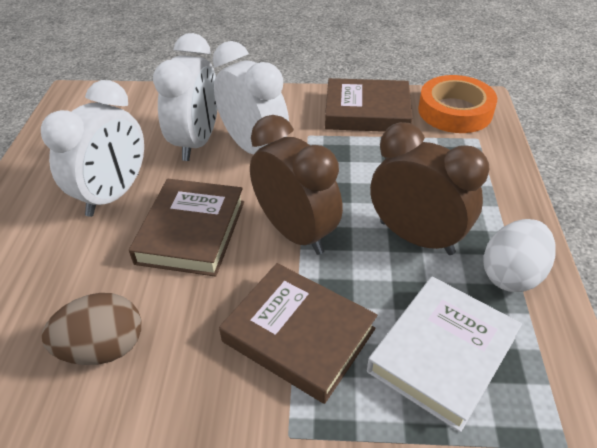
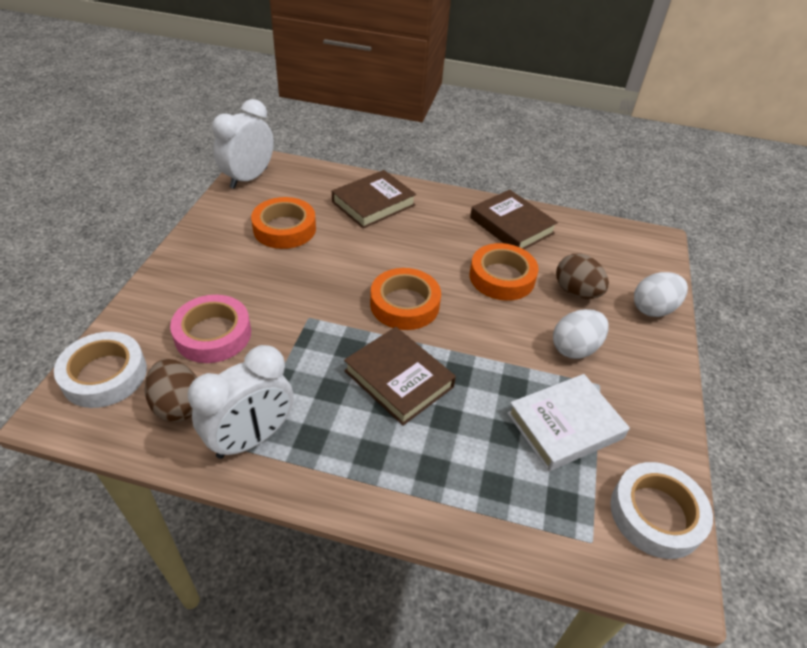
brown clock: 2 -> 0
brown egg: 1 -> 2
orange tape: 1 -> 3
pink tape: 0 -> 1
white clock: 3 -> 2
white egg: 1 -> 2
white tape: 0 -> 2

